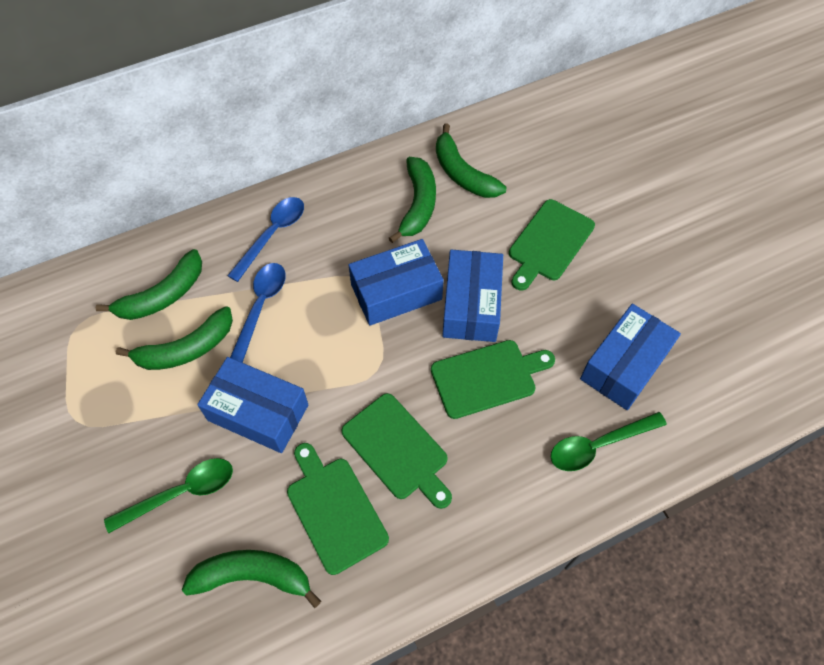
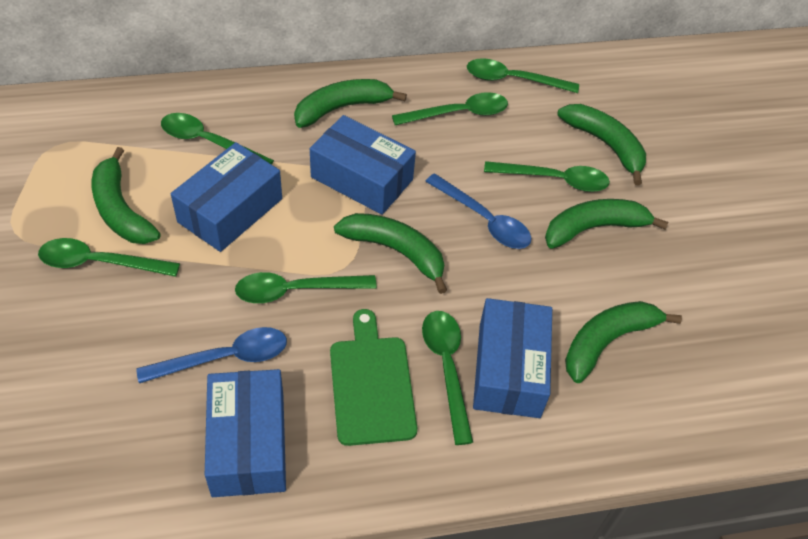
green banana: 5 -> 6
green cutting board: 4 -> 1
green spoon: 2 -> 7

